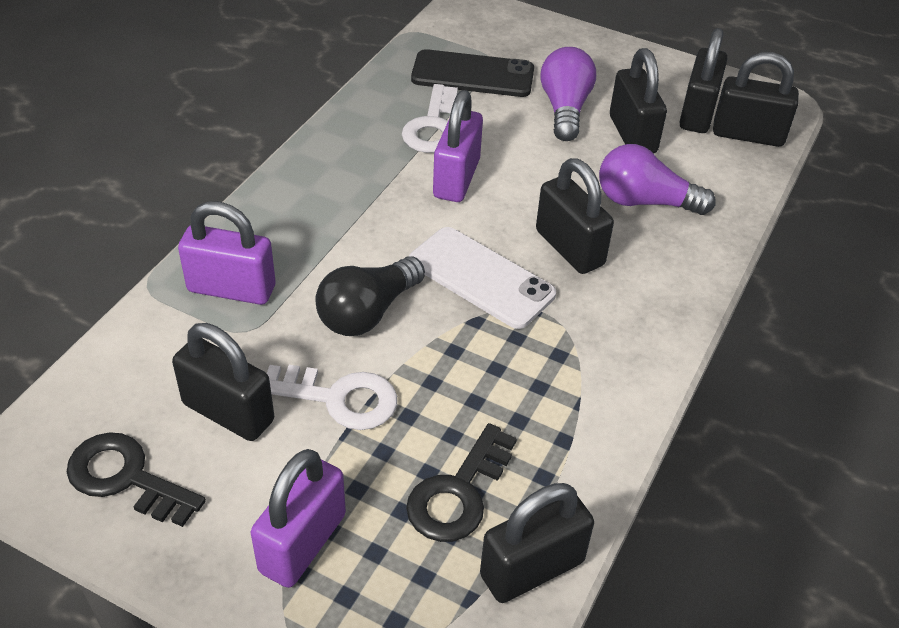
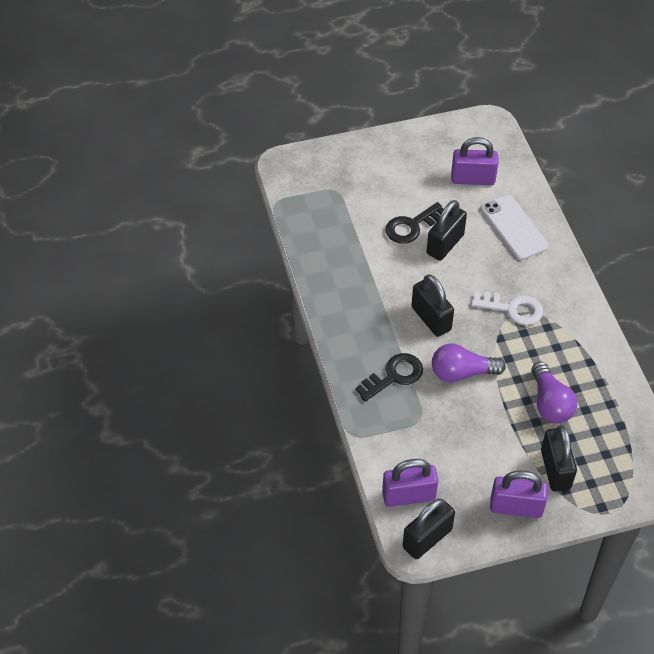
black light bulb: 1 -> 0
black padlock: 6 -> 4
black phone: 1 -> 0
white key: 2 -> 1

